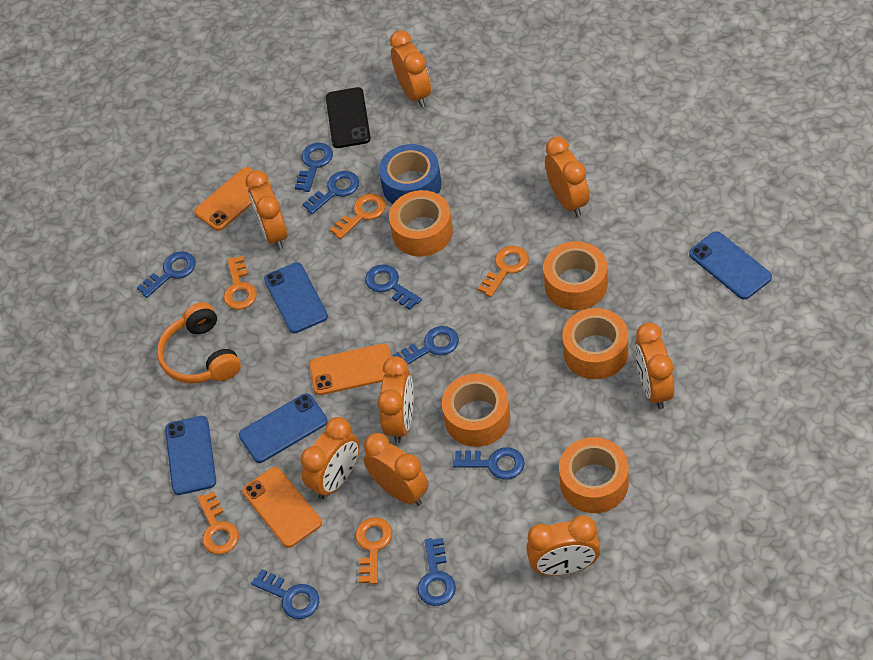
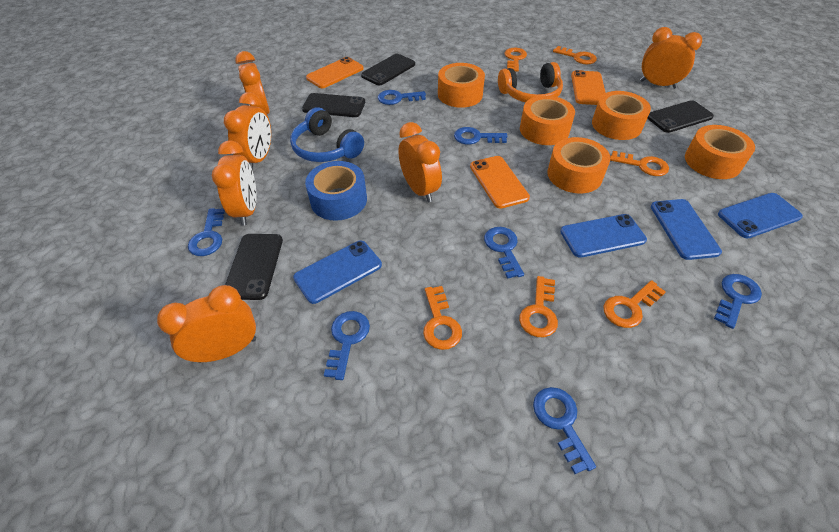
black phone: 1 -> 4
blue headphones: 0 -> 1
blue key: 8 -> 7
orange clock: 8 -> 6
orange key: 5 -> 6

